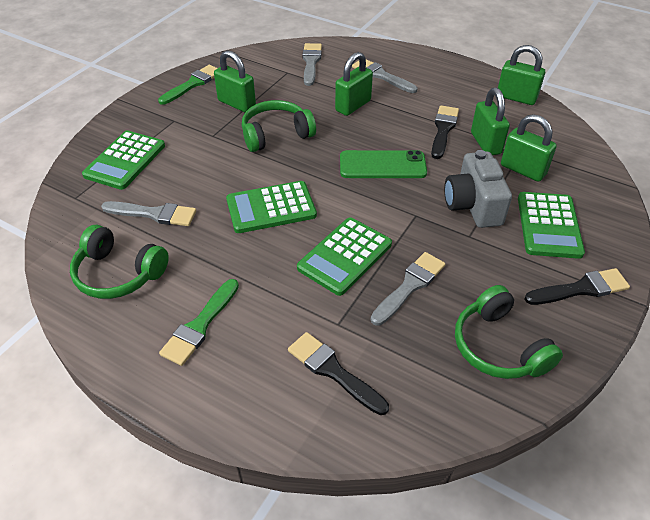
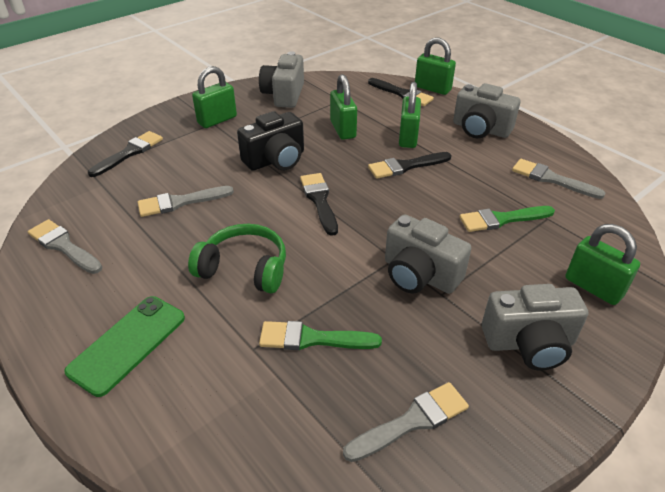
black brush: 3 -> 4
black camera: 0 -> 1
green calculator: 4 -> 0
green headphones: 3 -> 1
grey camera: 1 -> 4

